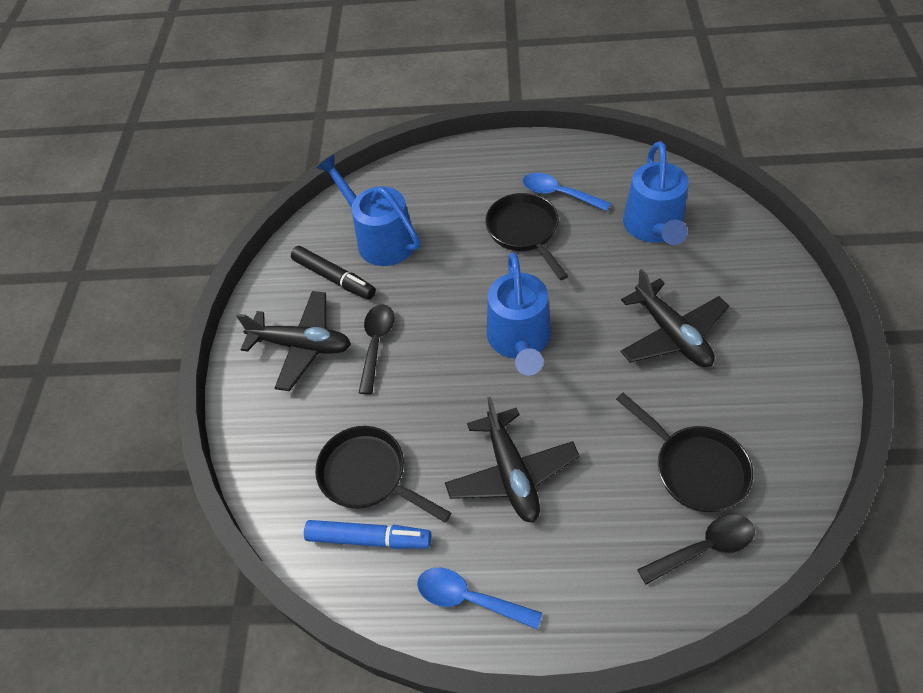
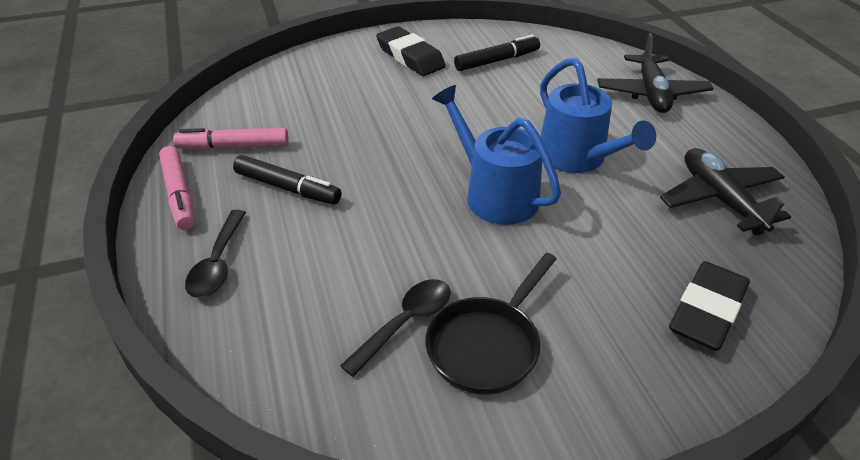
black eraser: 0 -> 2
black marker: 1 -> 2
black pan: 3 -> 1
black plane: 3 -> 2
blue marker: 1 -> 0
blue spoon: 2 -> 0
blue watering can: 3 -> 2
pink marker: 0 -> 2

